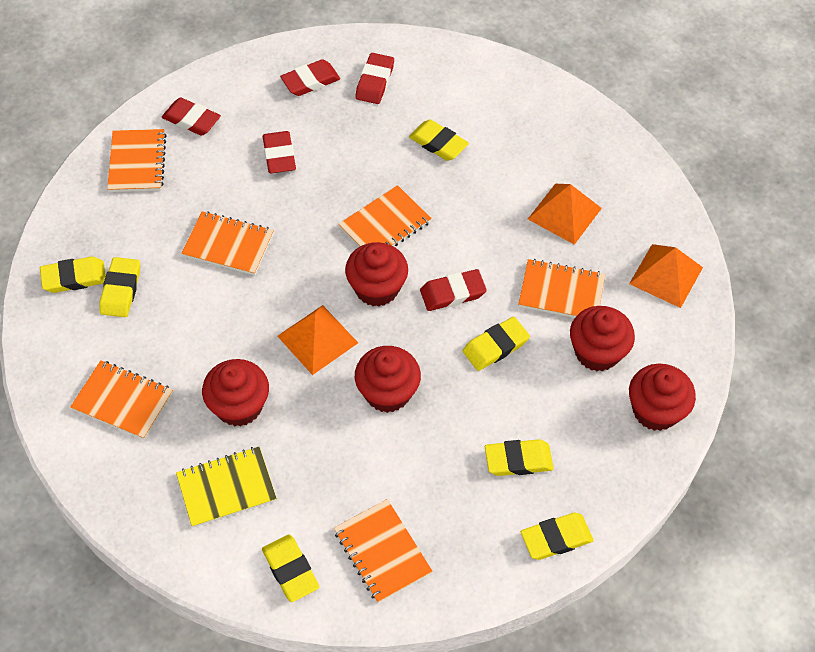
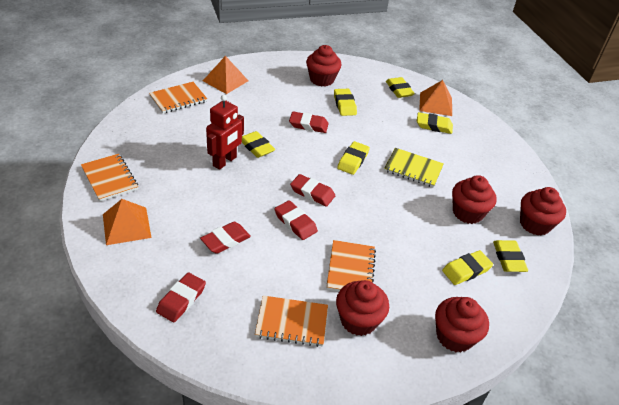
orange notebook: 6 -> 4
red robot: 0 -> 1

